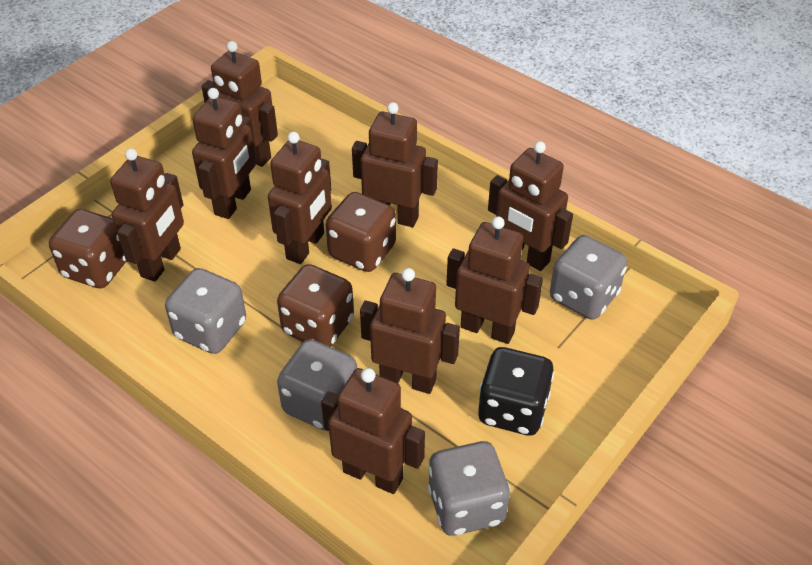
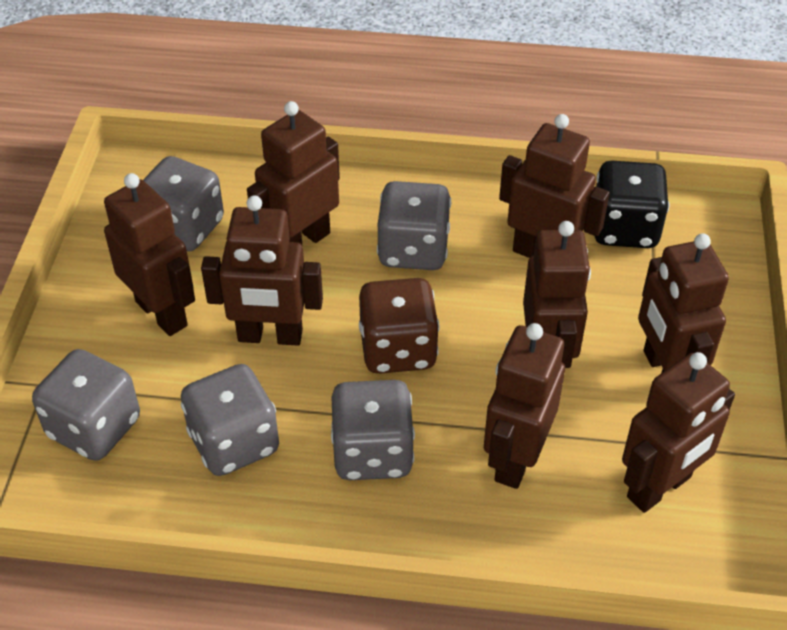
brown dice: 3 -> 1
brown robot: 9 -> 8
grey dice: 4 -> 5

